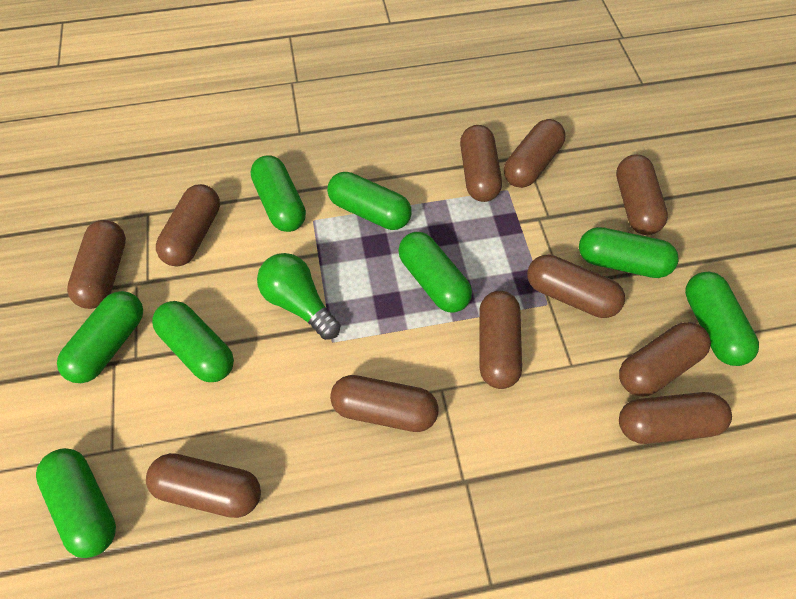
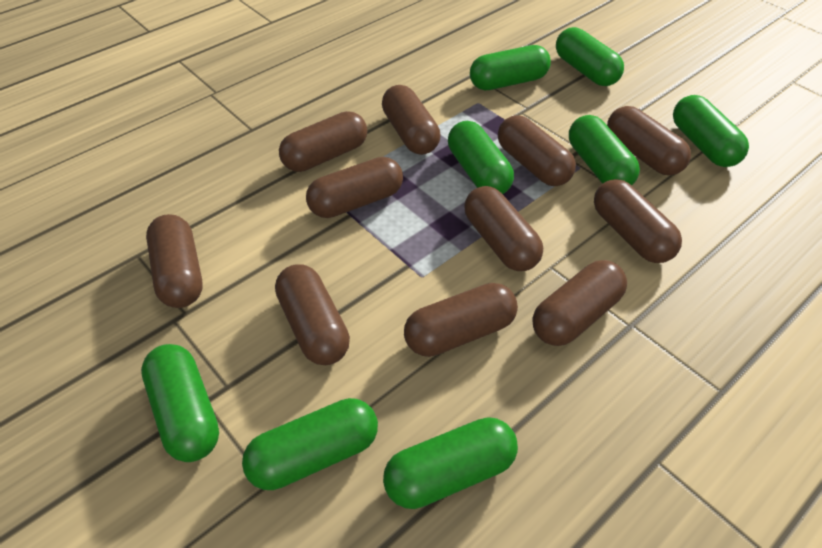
green light bulb: 1 -> 0

